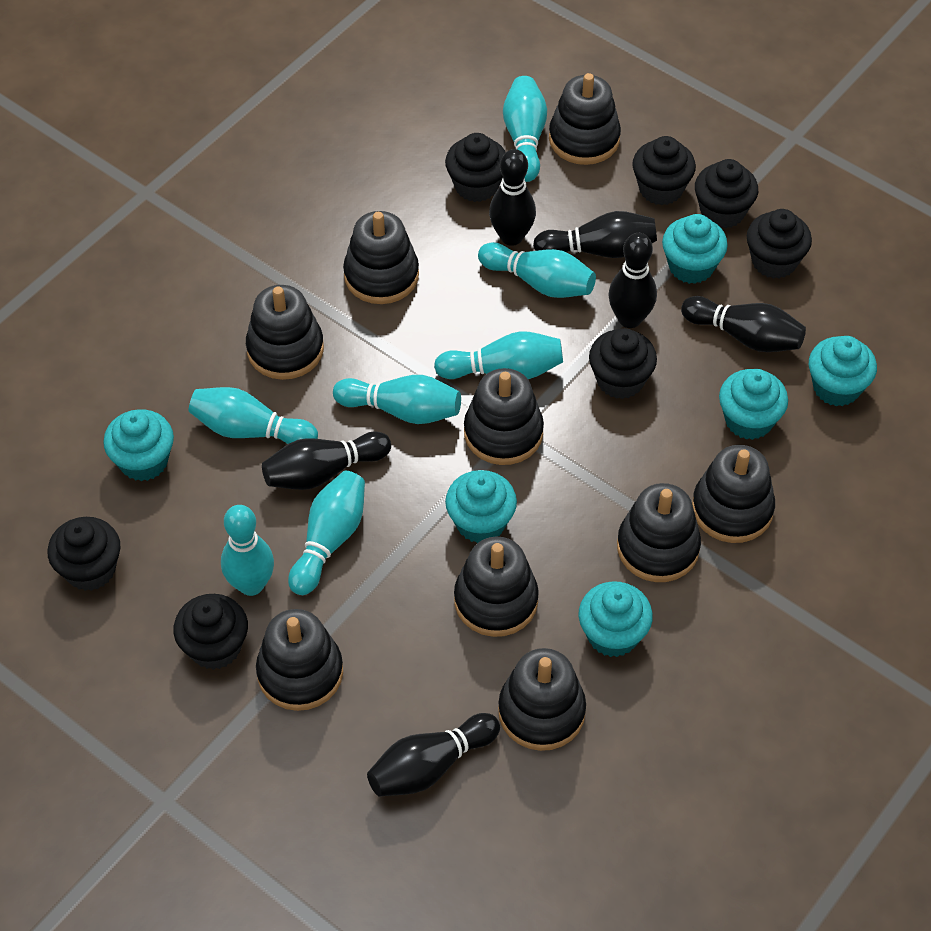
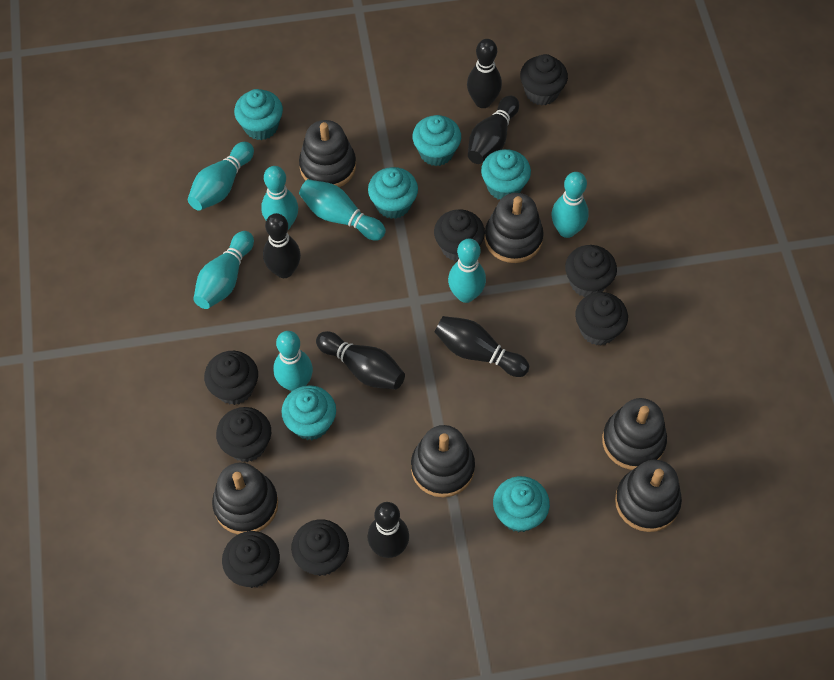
black cupcake: 7 -> 8
black stacking toy: 9 -> 6

